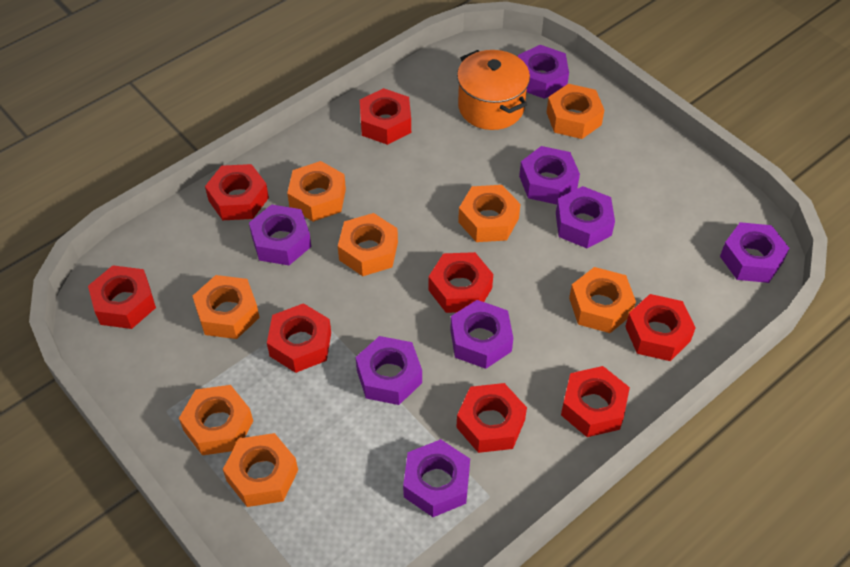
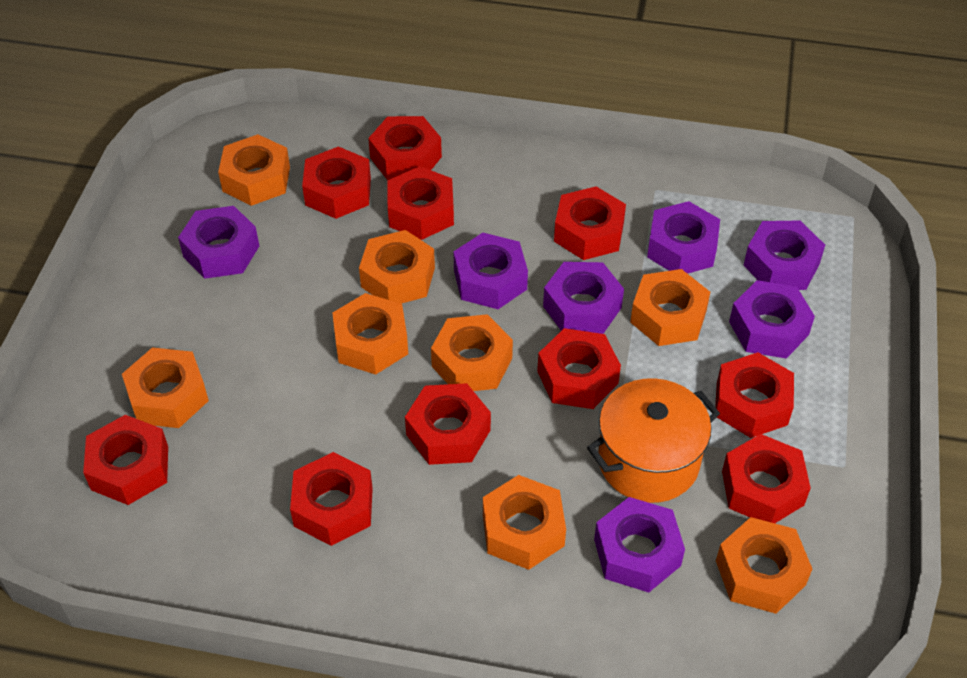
purple nut: 8 -> 7
red nut: 8 -> 10

